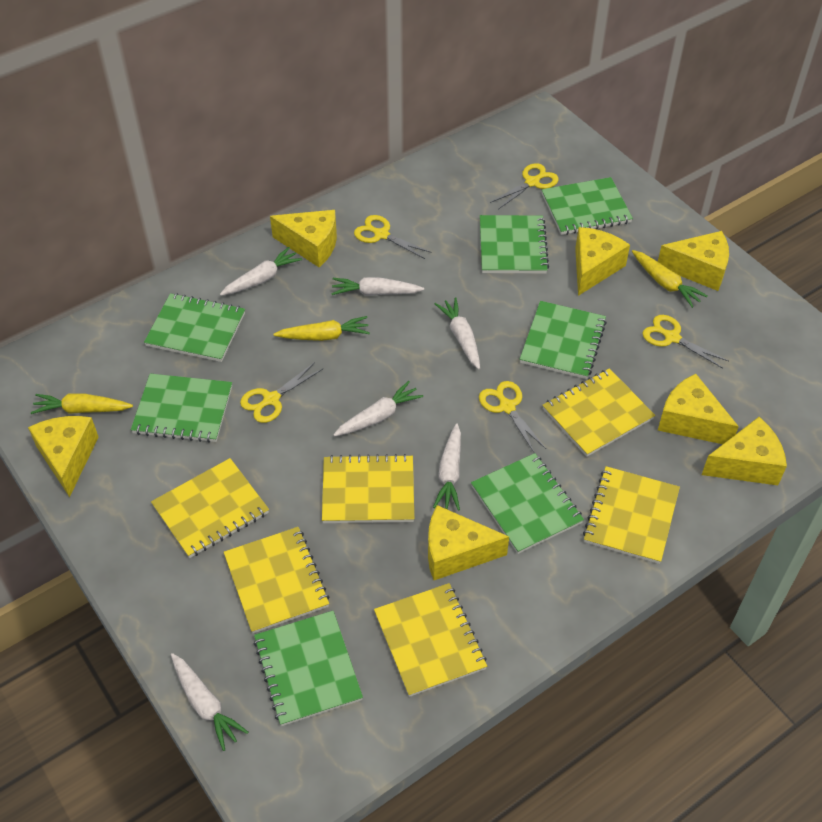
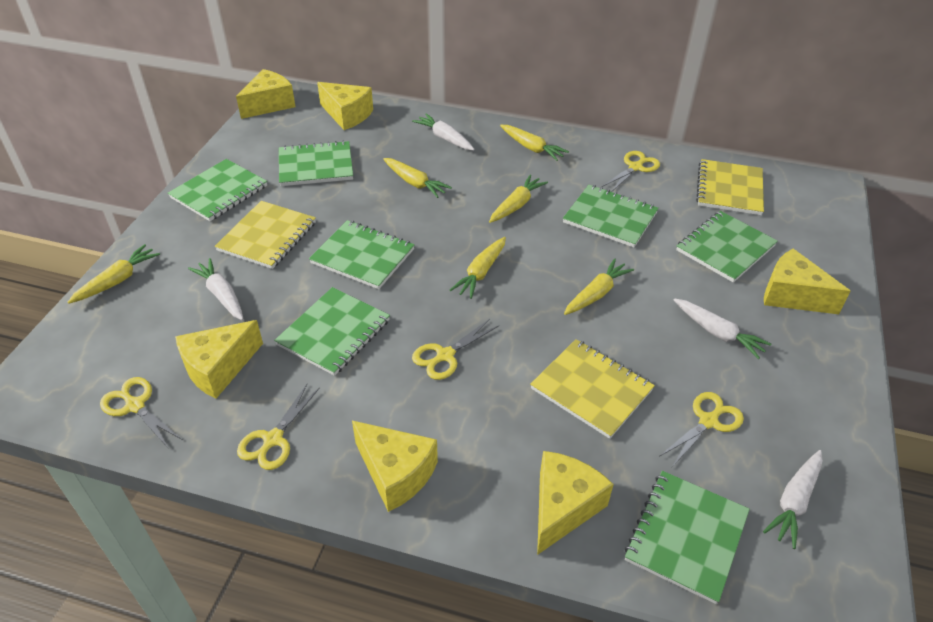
white carrot: 6 -> 4
yellow carrot: 3 -> 6
yellow cheese: 7 -> 6
yellow notebook: 6 -> 3

